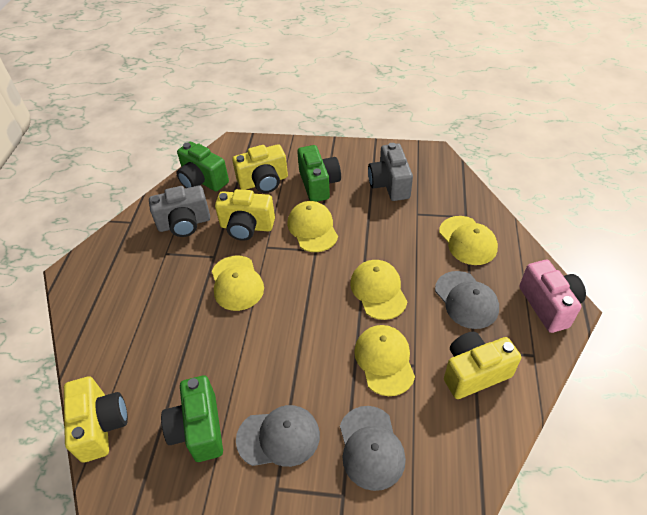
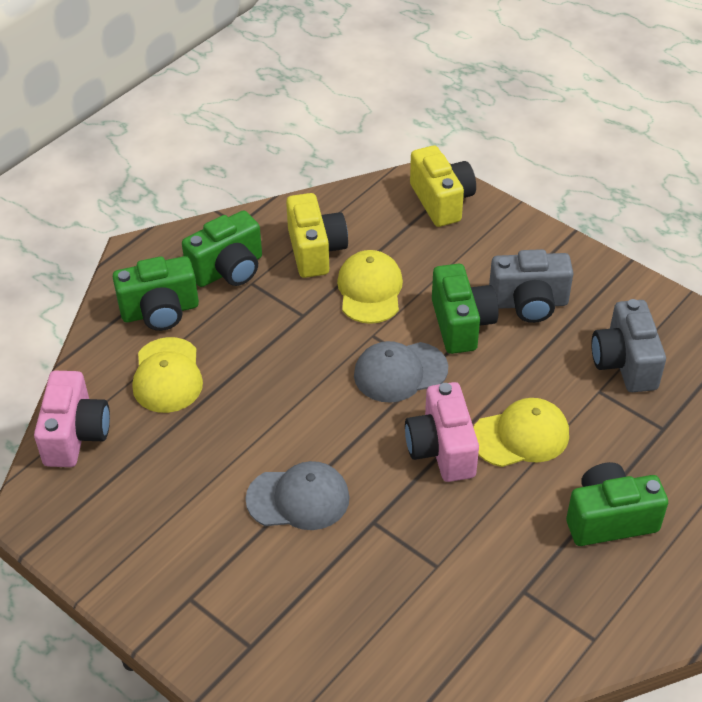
green camera: 3 -> 4
grey cap: 3 -> 2
pink camera: 1 -> 2
yellow camera: 4 -> 2
yellow cap: 5 -> 3

